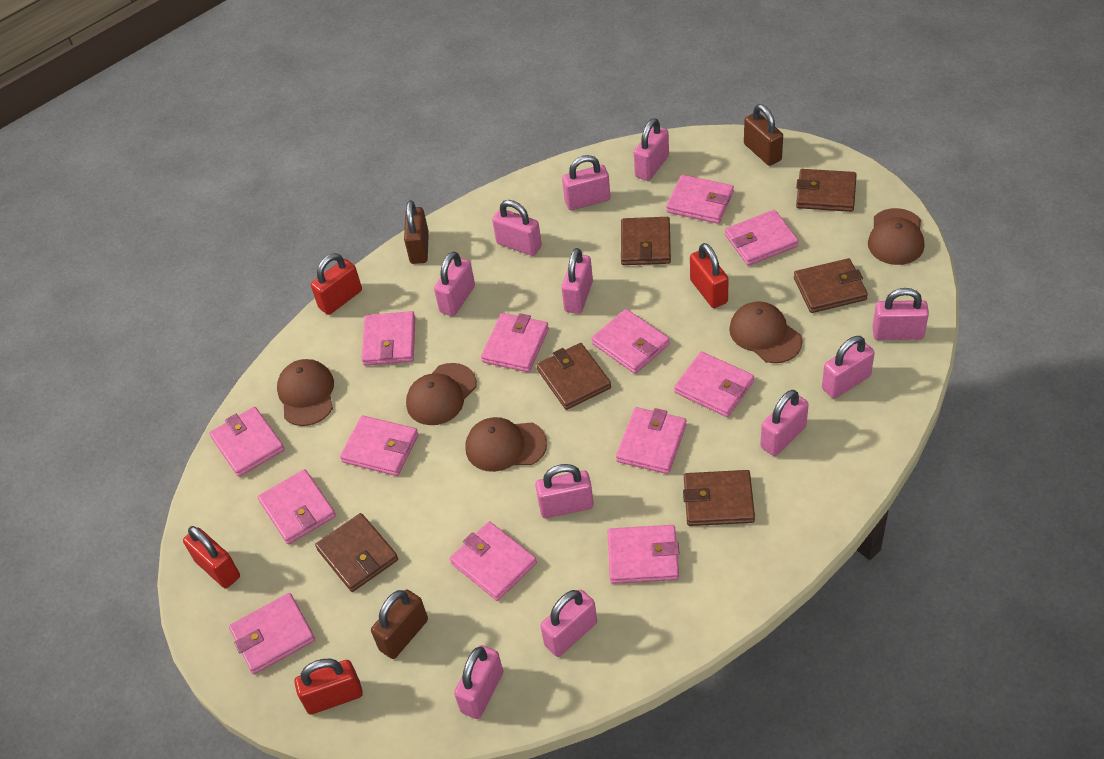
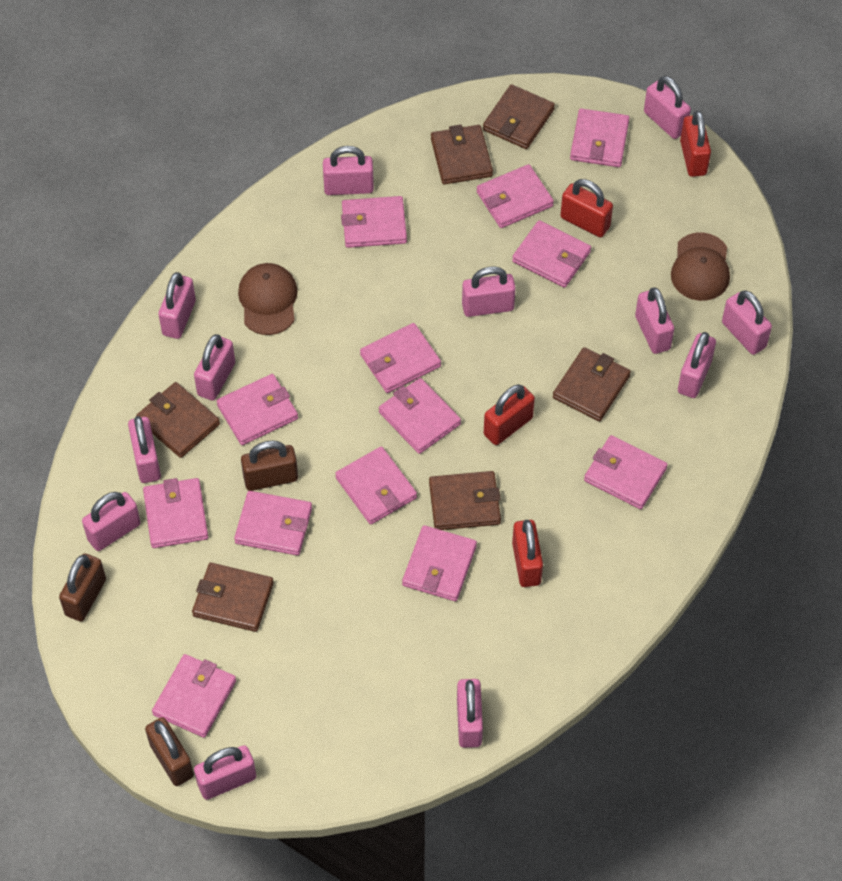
brown cap: 5 -> 2
pink padlock: 11 -> 12

